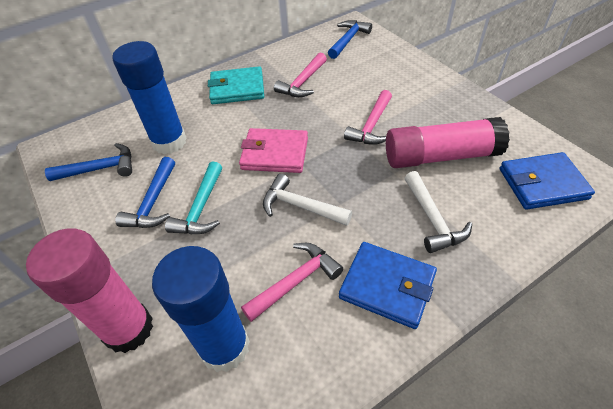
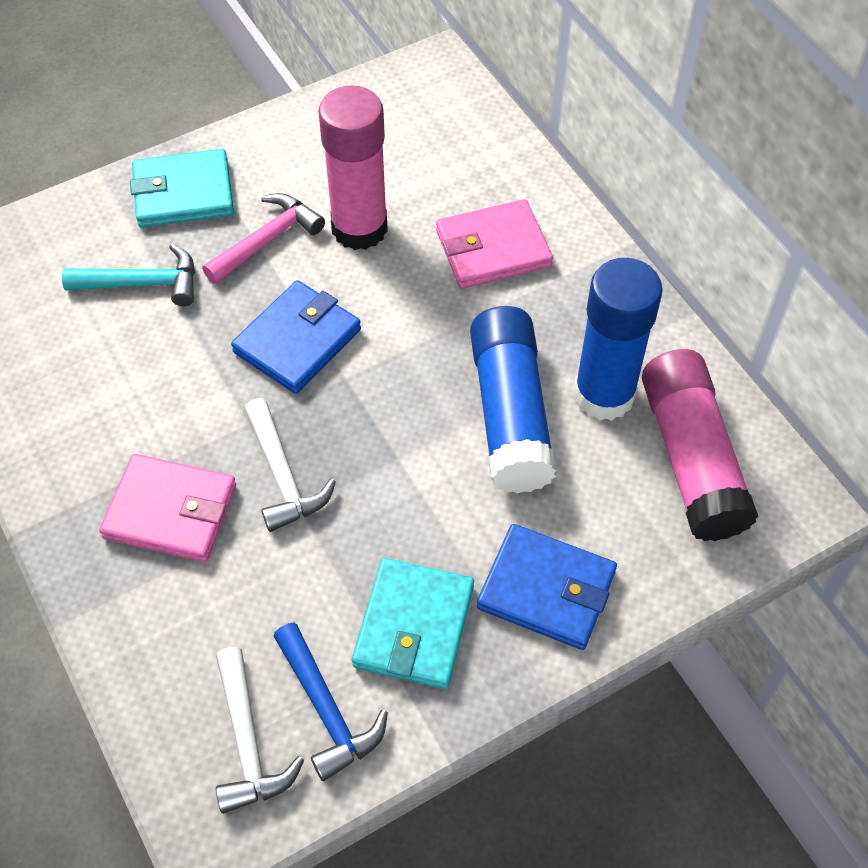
blue hammer: 3 -> 1
pink hammer: 3 -> 1
pink wallet: 1 -> 2
turquoise wallet: 1 -> 2

